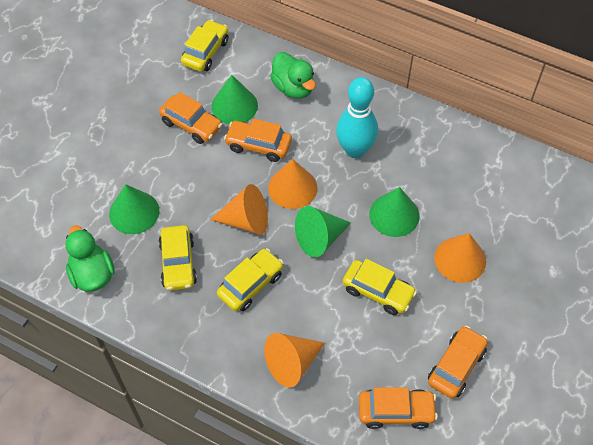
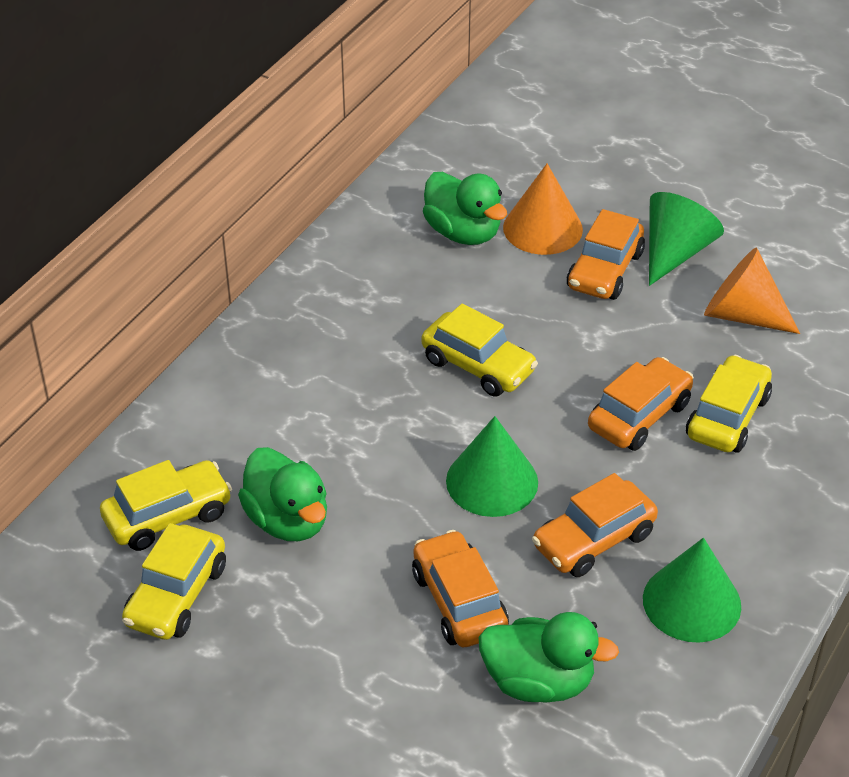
green cone: 4 -> 3
green duck: 2 -> 3
orange cone: 4 -> 2
turquoise bowling pin: 1 -> 0

